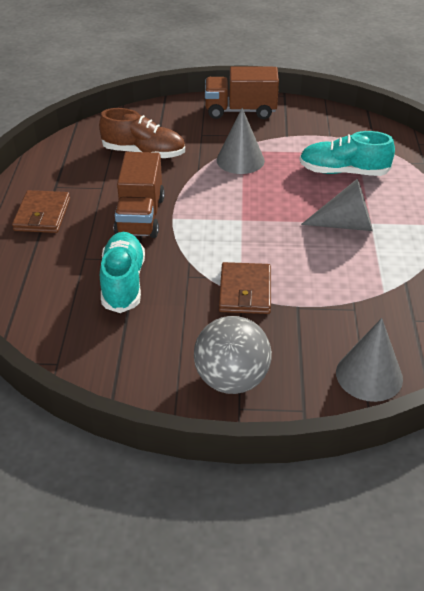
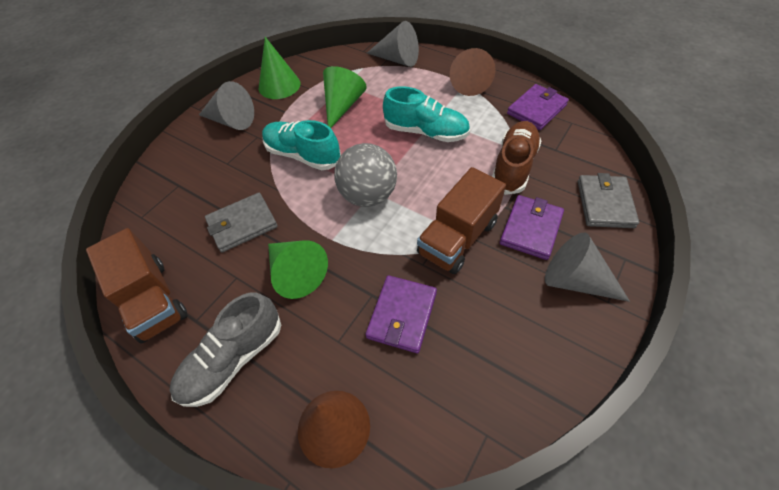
brown cone: 0 -> 2
brown wallet: 2 -> 0
green cone: 0 -> 3
grey shoe: 0 -> 1
grey wallet: 0 -> 2
purple wallet: 0 -> 3

